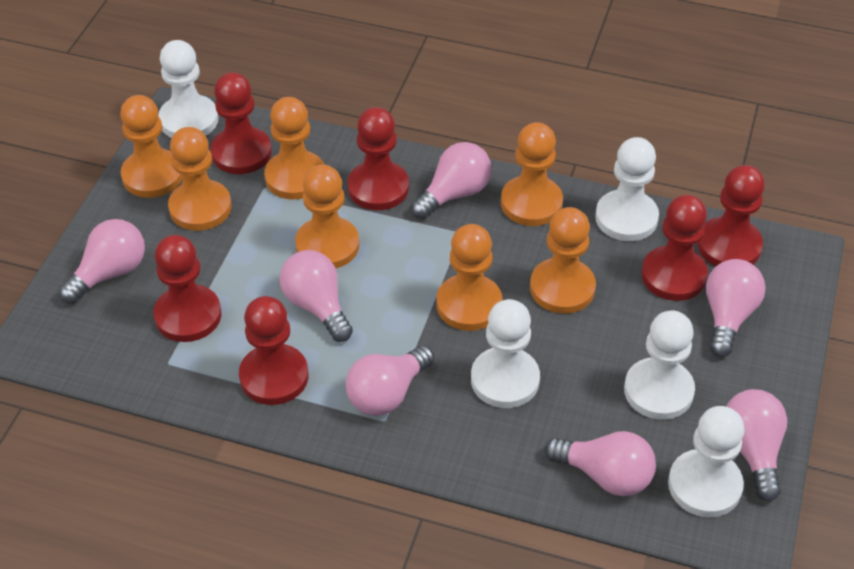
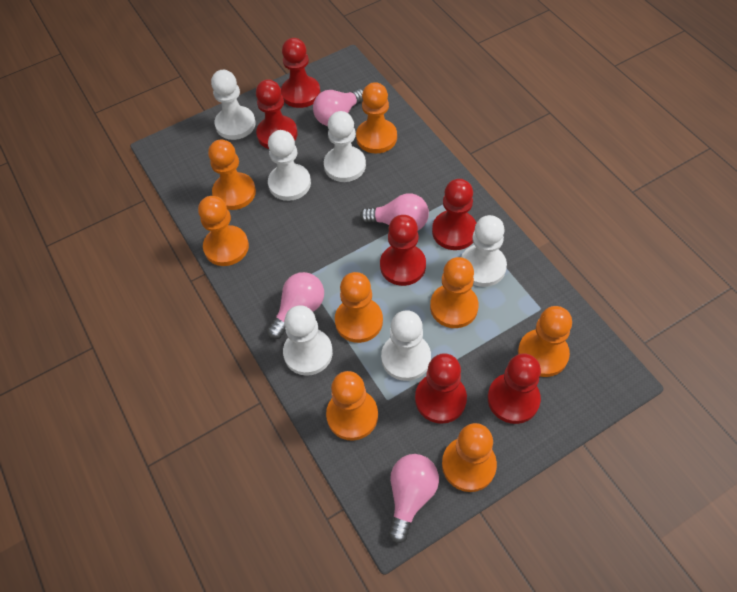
orange pawn: 7 -> 8
pink light bulb: 7 -> 4
white pawn: 5 -> 6

